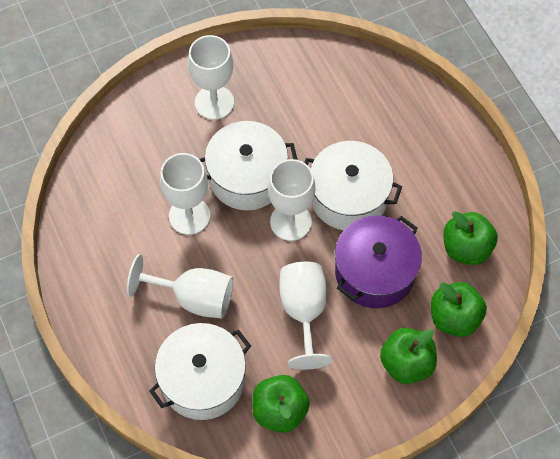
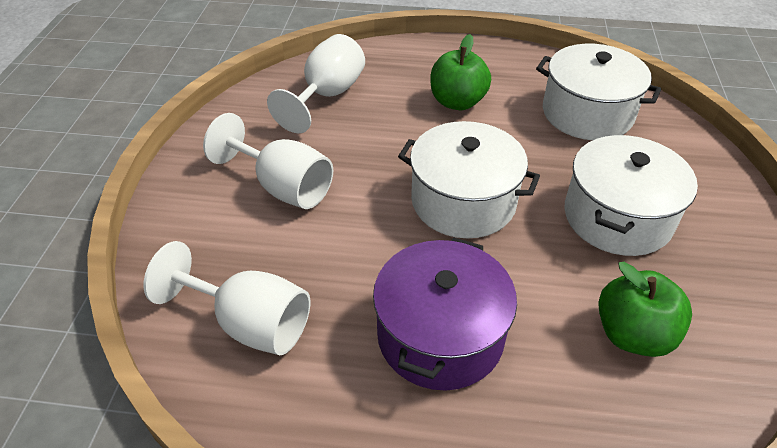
green apple: 4 -> 2
white goblet: 5 -> 3

